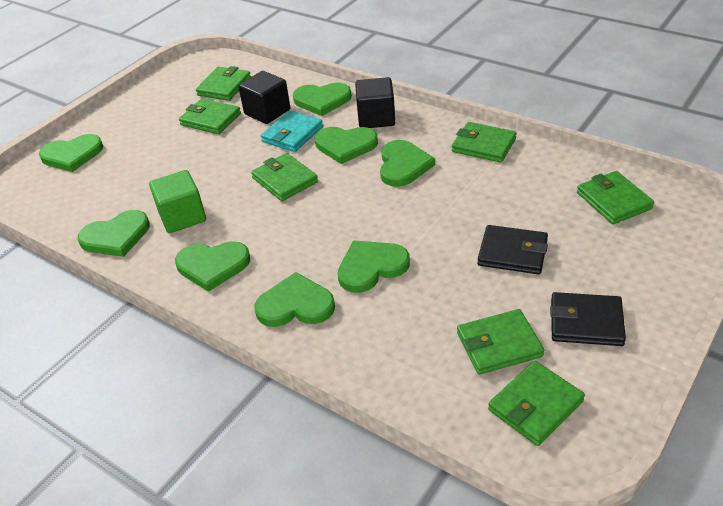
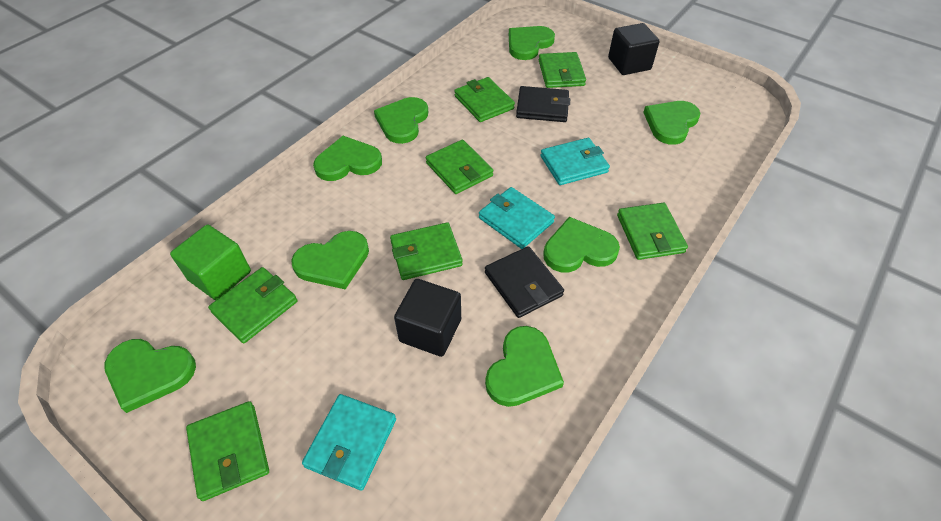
turquoise wallet: 1 -> 3

